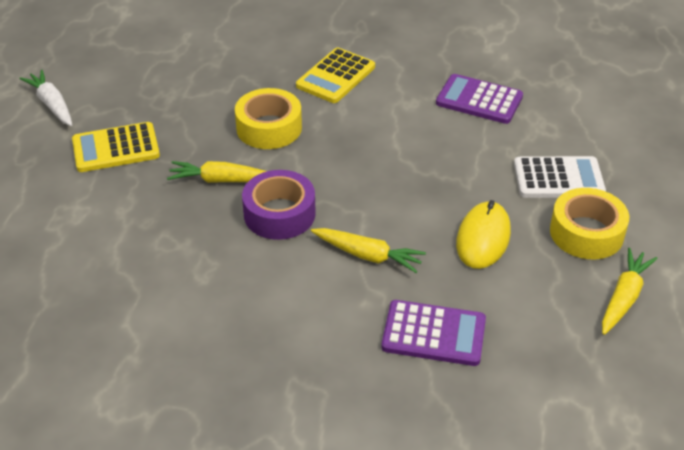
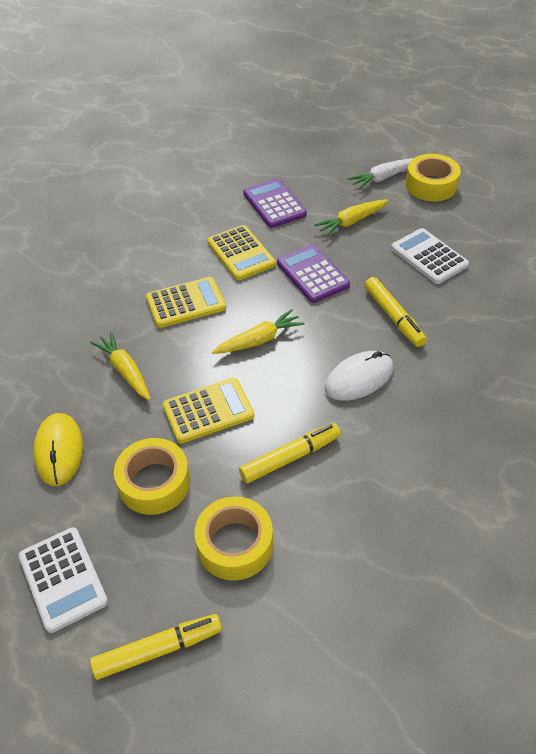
purple tape: 1 -> 0
white calculator: 1 -> 2
white mouse: 0 -> 1
yellow calculator: 2 -> 3
yellow marker: 0 -> 3
yellow tape: 2 -> 3

